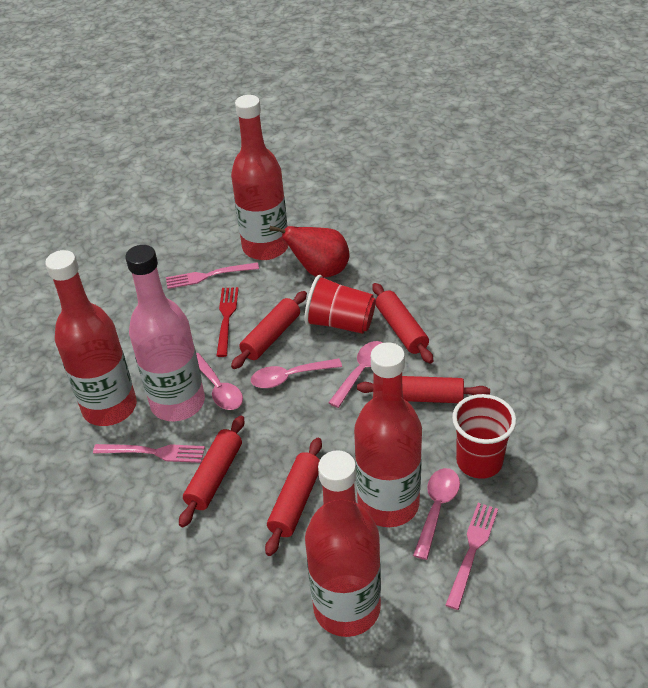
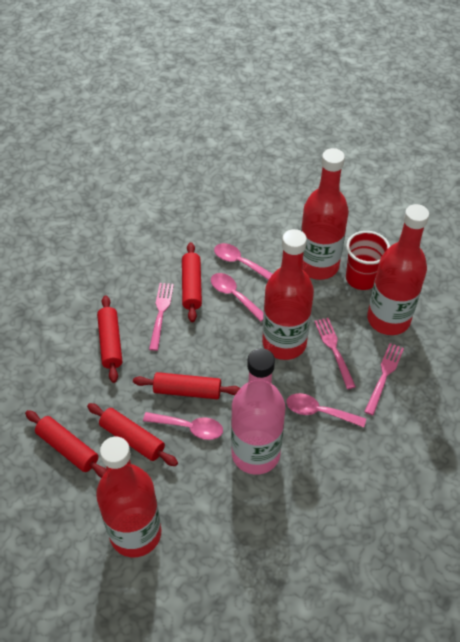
red cup: 2 -> 1
red fork: 1 -> 0
red pear: 1 -> 0

